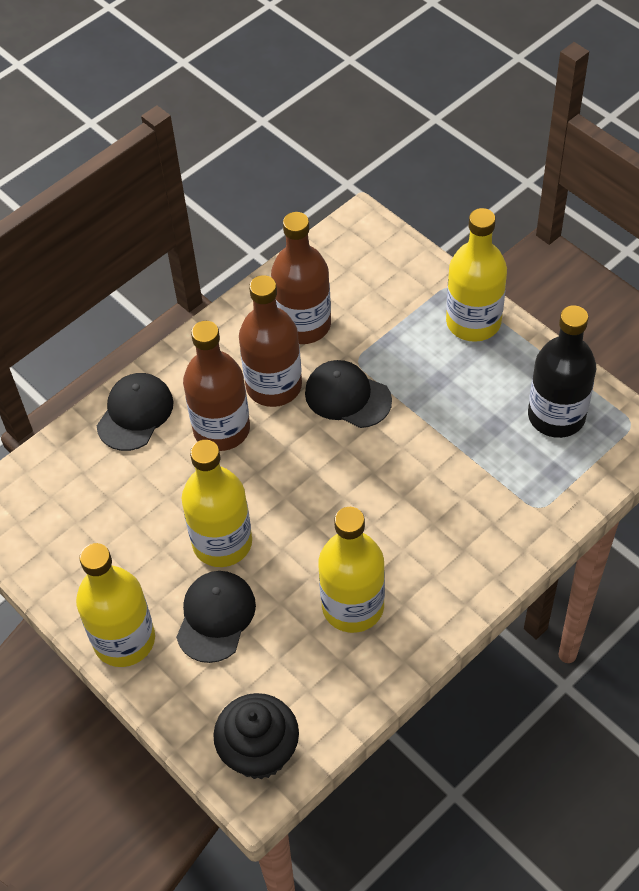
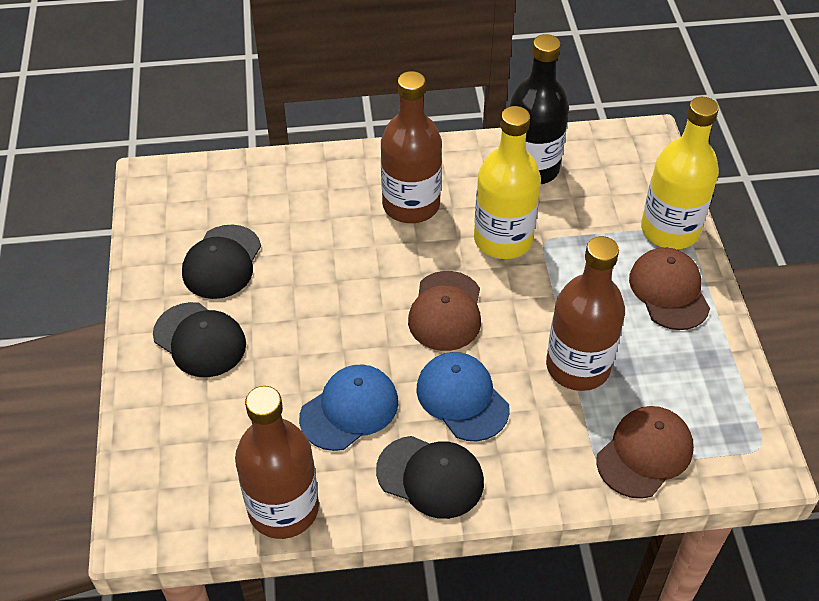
black cupcake: 1 -> 0
blue cap: 0 -> 2
brown cap: 0 -> 3
yellow bottle: 4 -> 2

